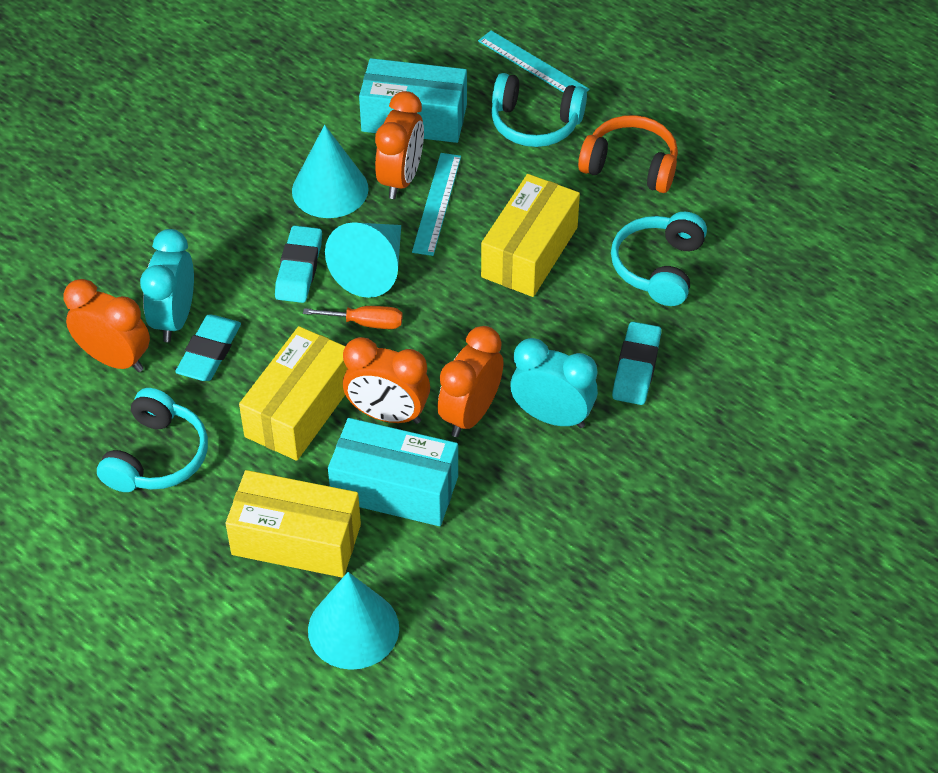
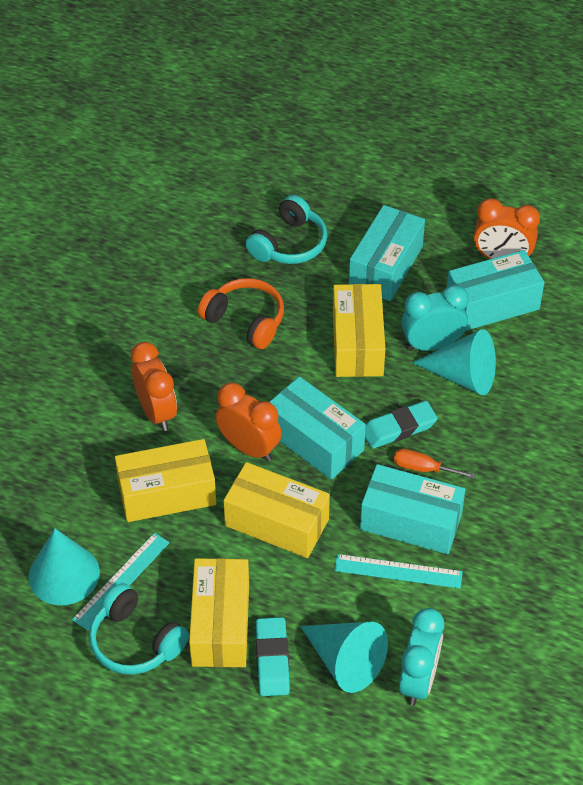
orange clock: 4 -> 3
turquoise box: 2 -> 4
turquoise eraser: 3 -> 2
turquoise headphones: 3 -> 2
yellow box: 3 -> 4

